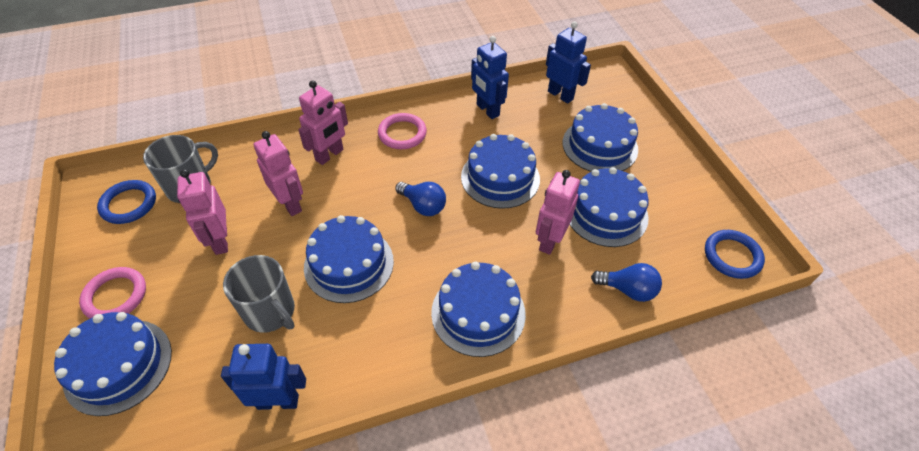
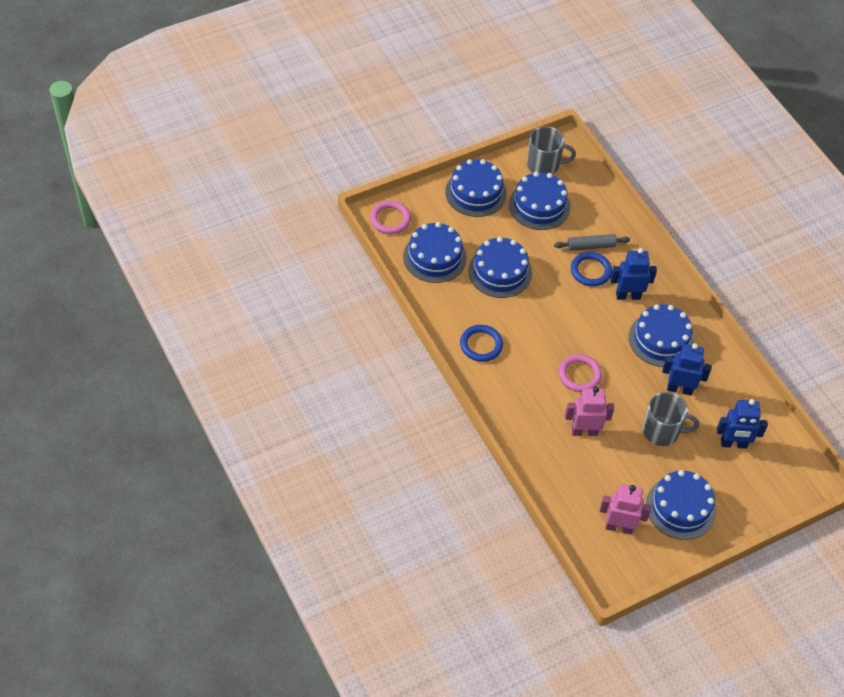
blue light bulb: 2 -> 0
grey rolling pin: 0 -> 1
pink robot: 4 -> 2

